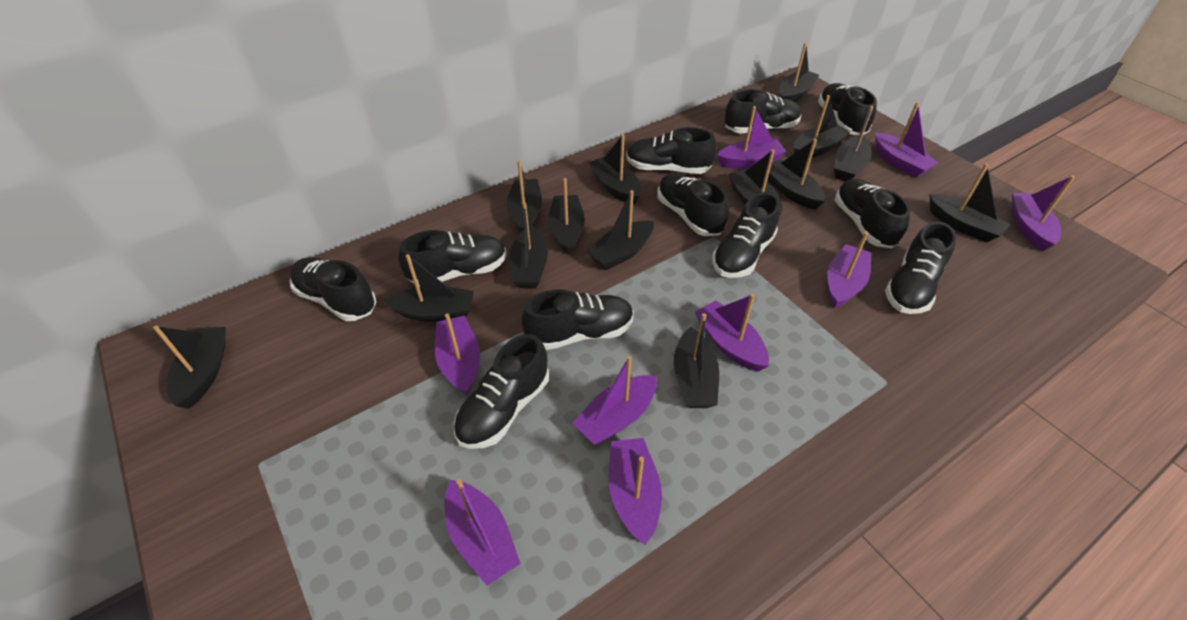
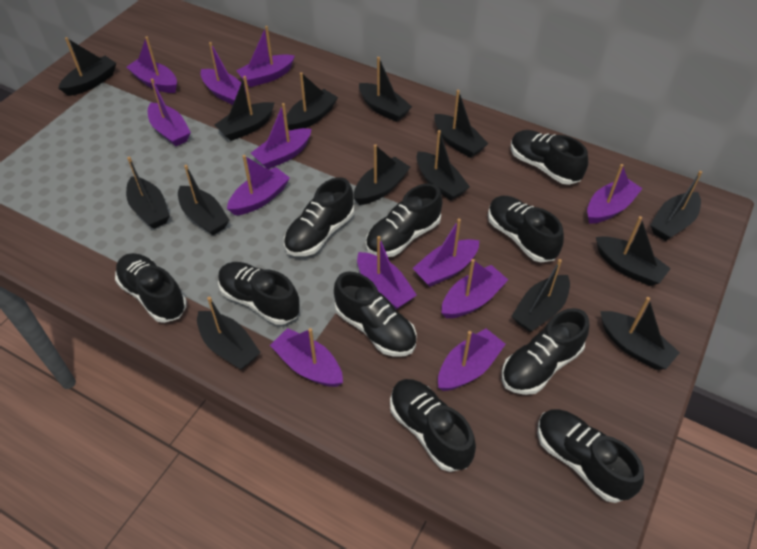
black shoe: 11 -> 10
purple boat: 9 -> 12

